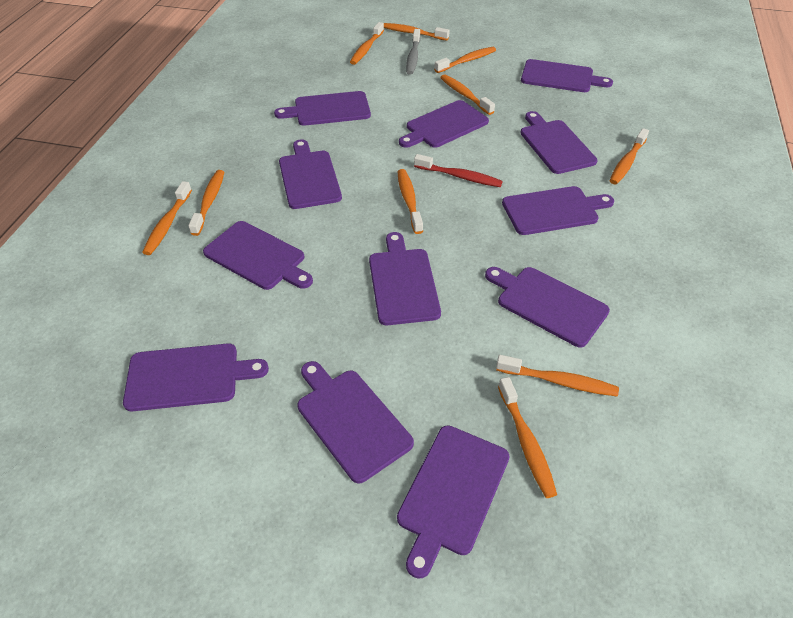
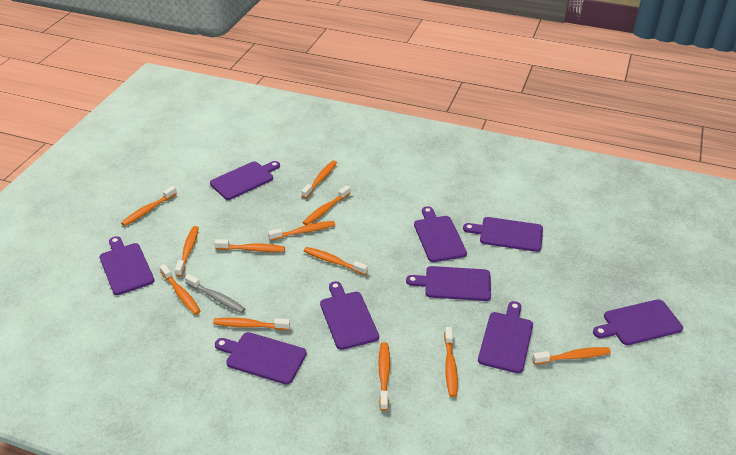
orange toothbrush: 10 -> 12
purple cutting board: 12 -> 9
red toothbrush: 1 -> 0

